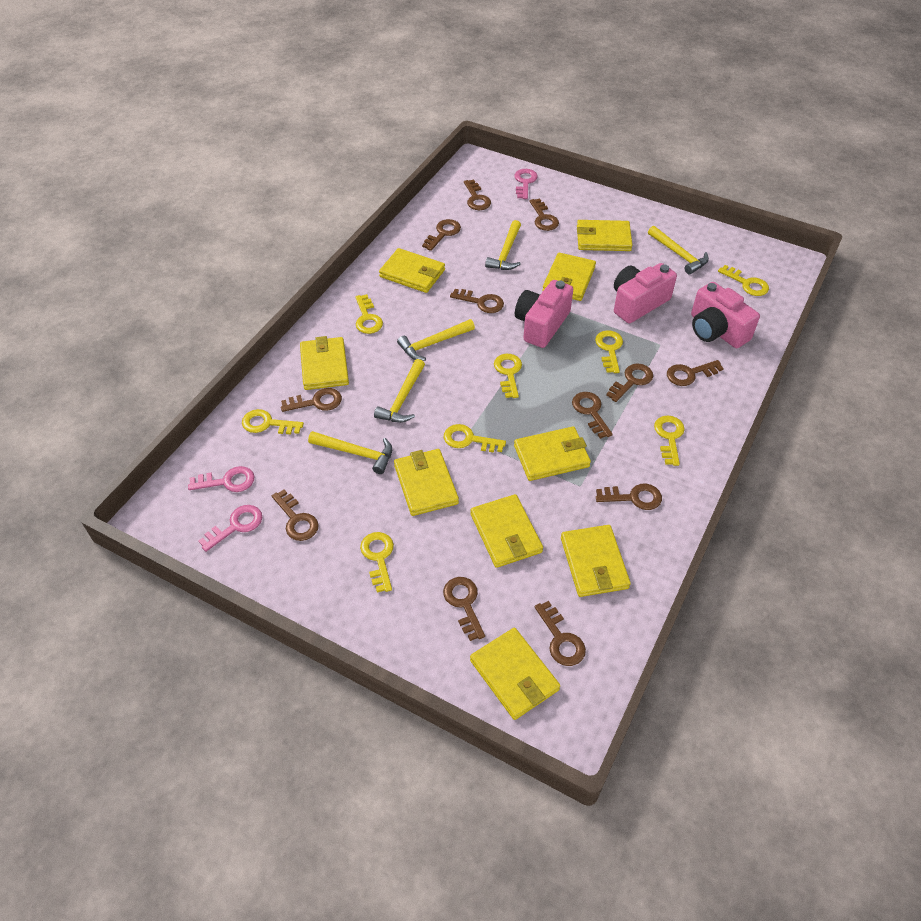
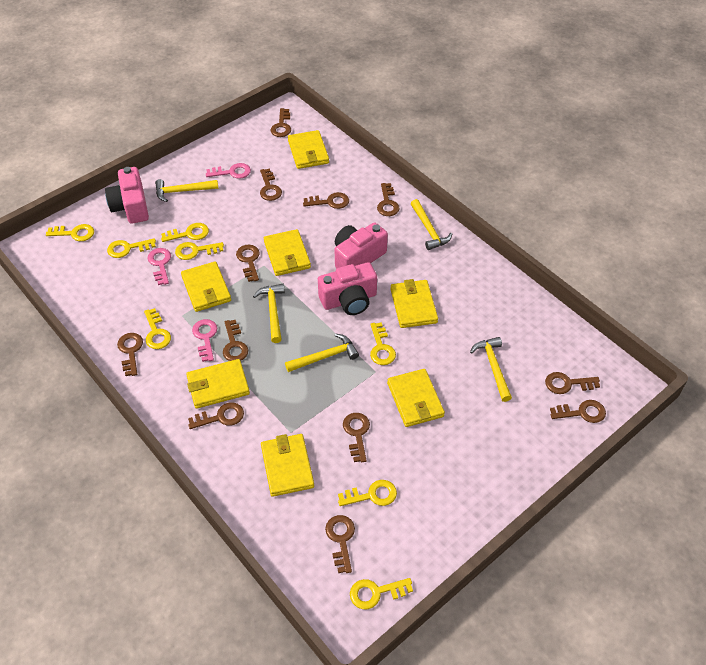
yellow wallet: 9 -> 7

